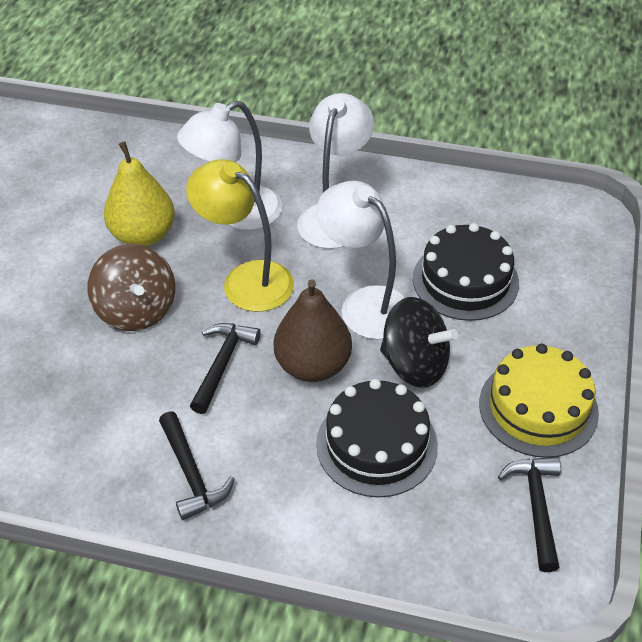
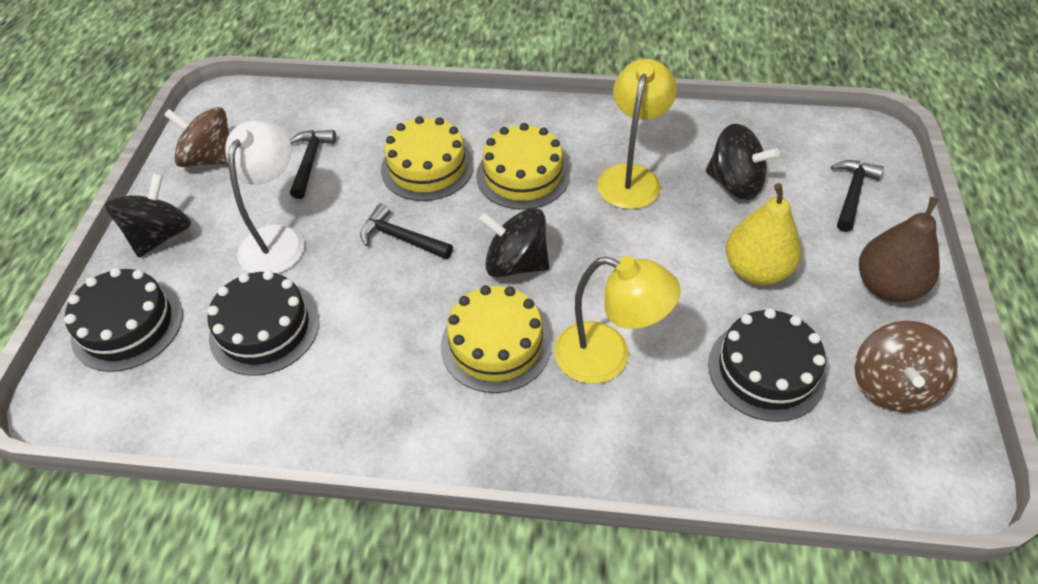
black cake: 2 -> 3
black spinning top: 1 -> 3
brown spinning top: 1 -> 2
white lamp: 3 -> 1
yellow cake: 1 -> 3
yellow lamp: 1 -> 2

